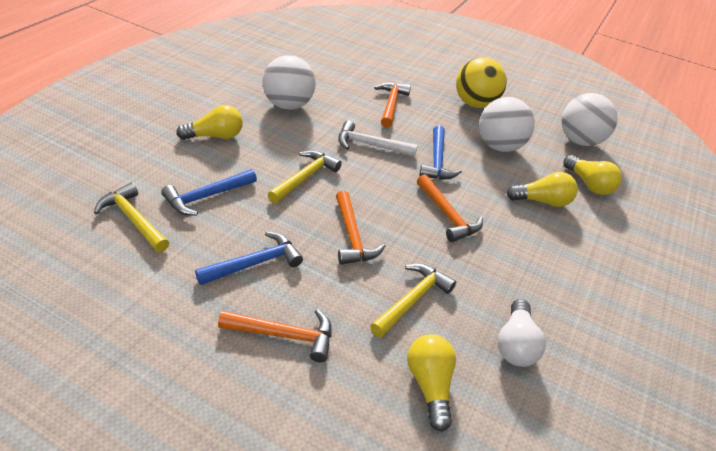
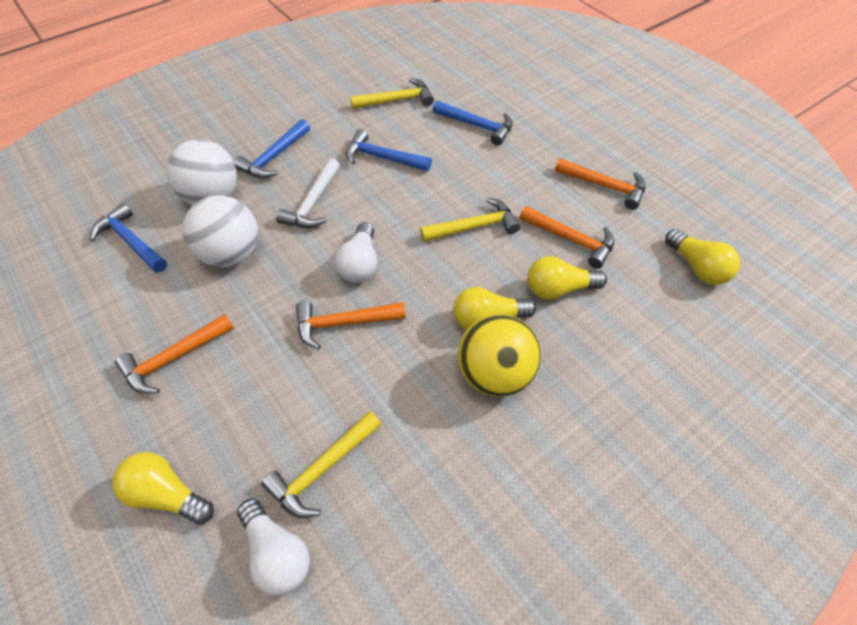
blue hammer: 3 -> 4
white ball: 3 -> 2
white light bulb: 1 -> 2

